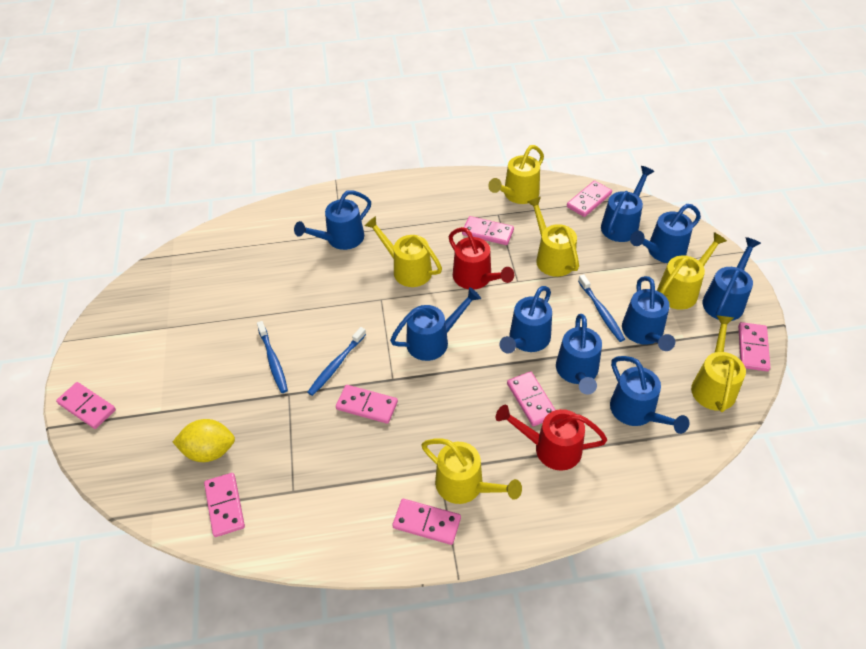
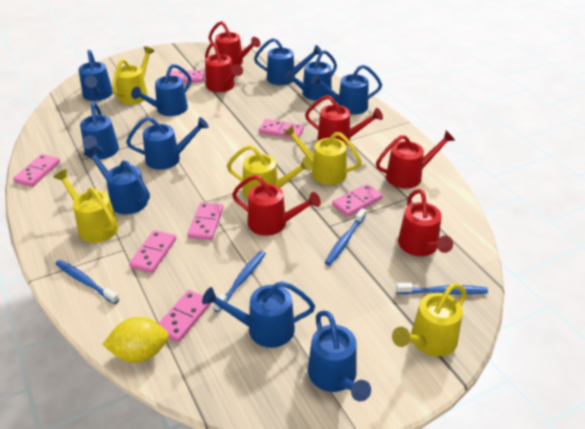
blue toothbrush: 3 -> 4
blue watering can: 9 -> 10
pink domino: 8 -> 7
red watering can: 2 -> 6
yellow watering can: 6 -> 5

